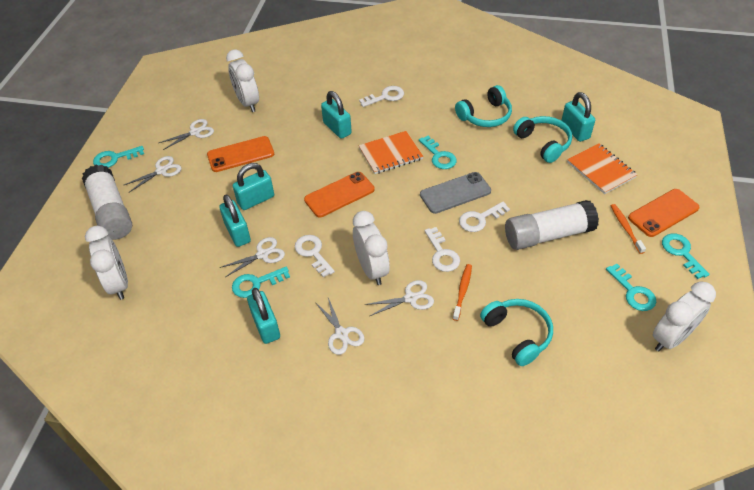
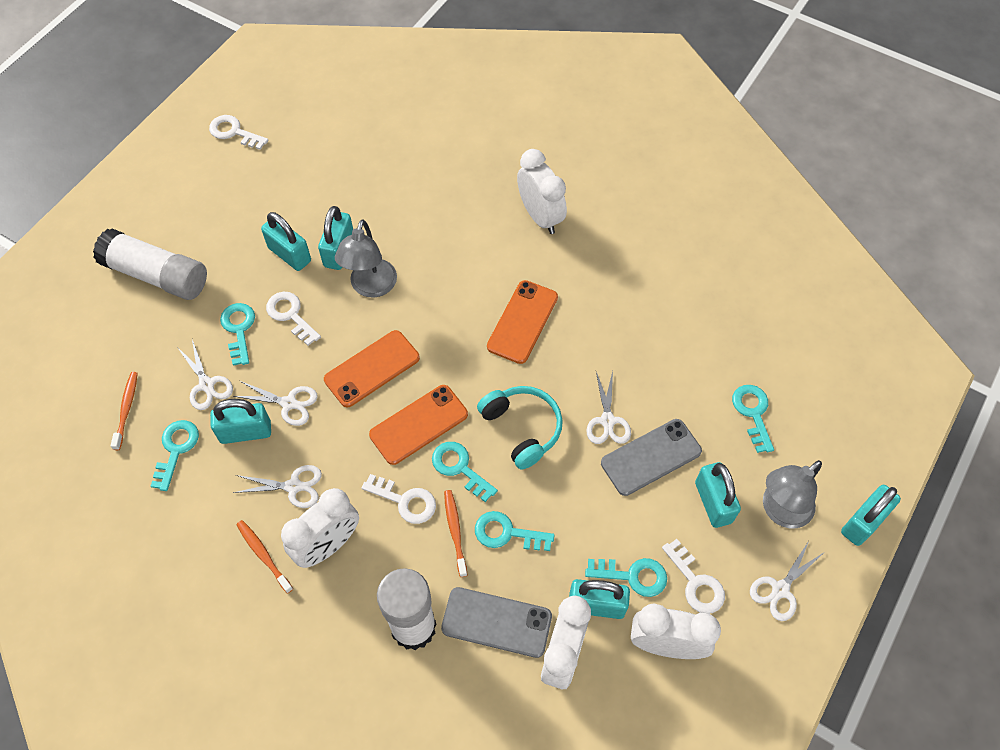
grey lamp: 0 -> 2
grey phone: 1 -> 2
orange notebook: 2 -> 0
orange toothbrush: 2 -> 3
turquoise headphones: 3 -> 1
turquoise key: 5 -> 6
turquoise padlock: 5 -> 6

